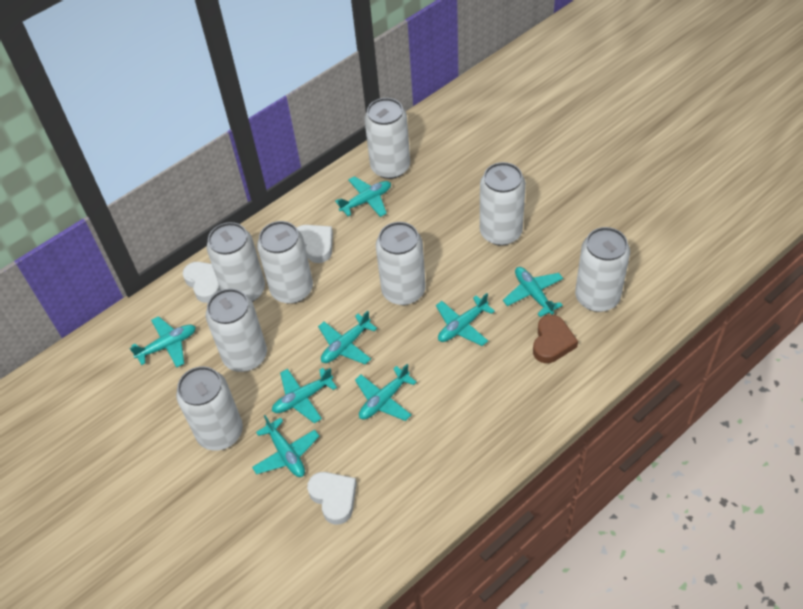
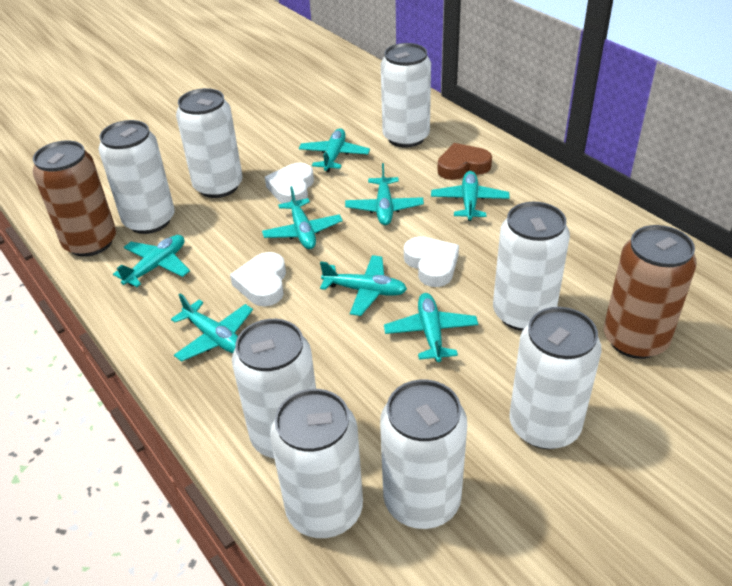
brown can: 0 -> 2

